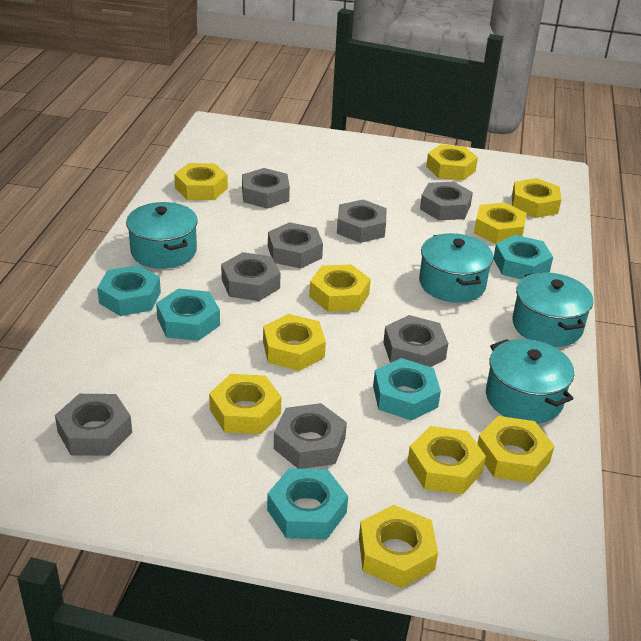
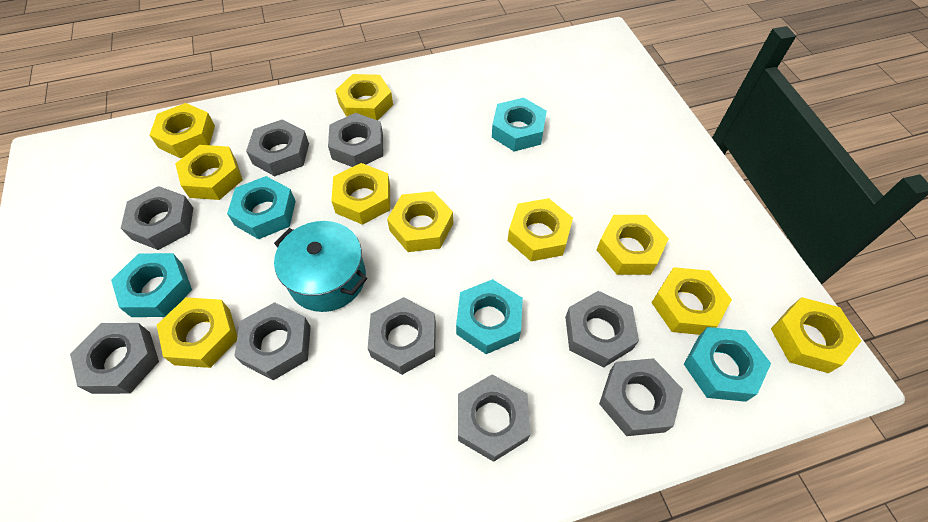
grey nut: 8 -> 9
turquoise pot: 4 -> 1

